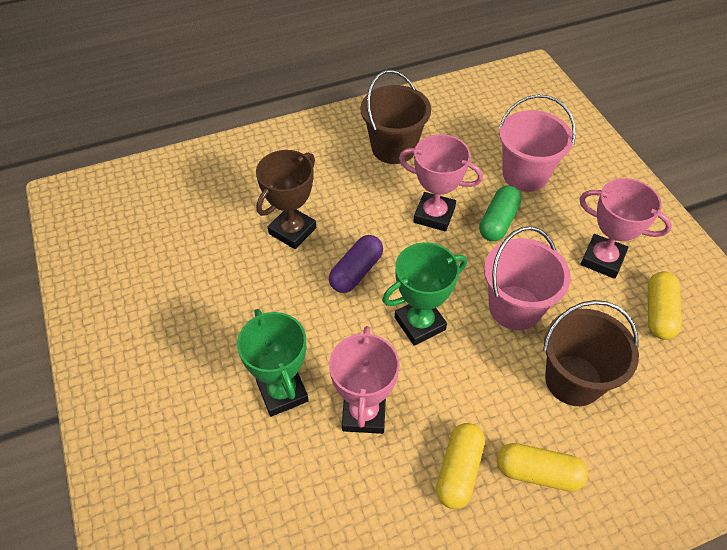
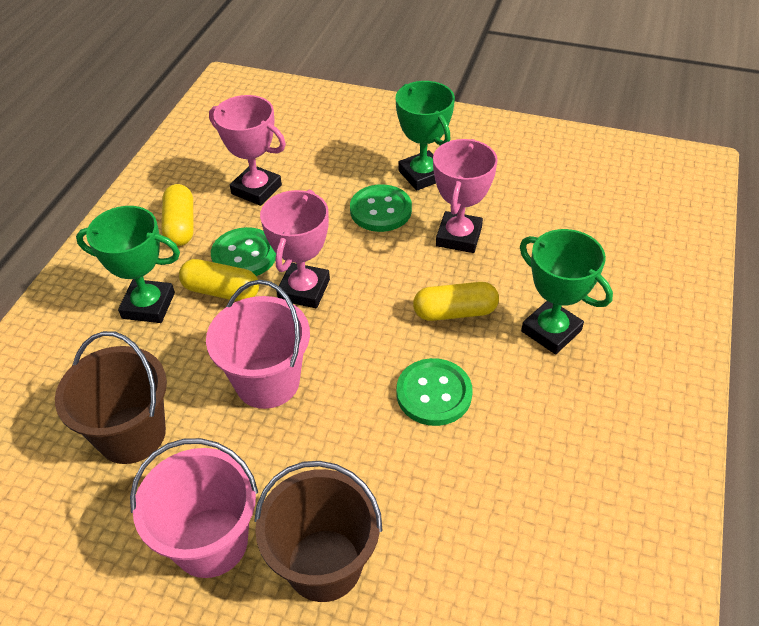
brown trophy: 1 -> 0
green button: 0 -> 3
green capsule: 1 -> 0
green trophy: 2 -> 3
purple capsule: 1 -> 0

